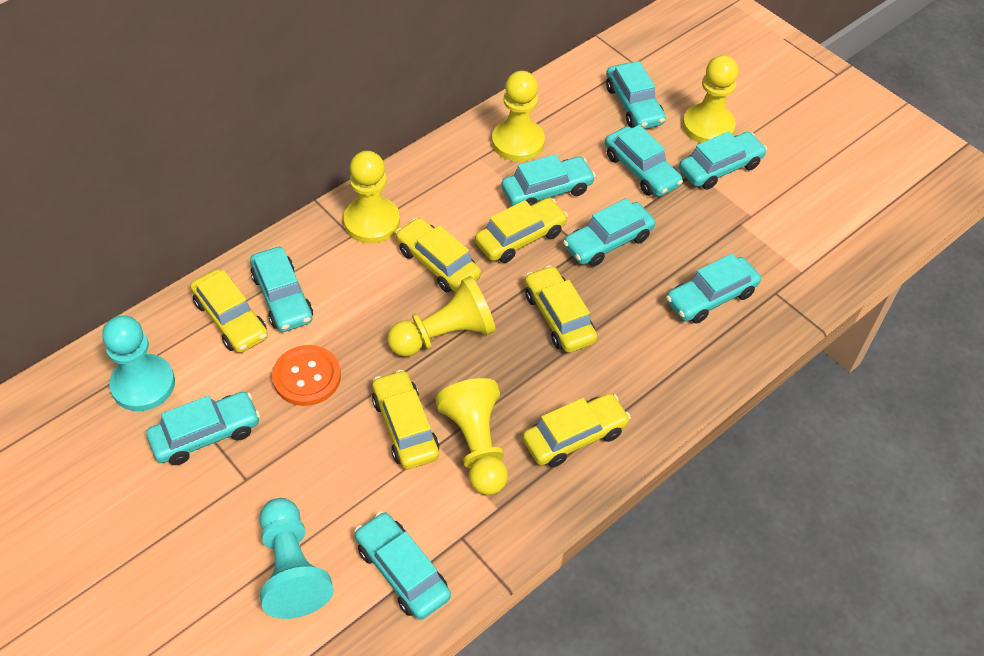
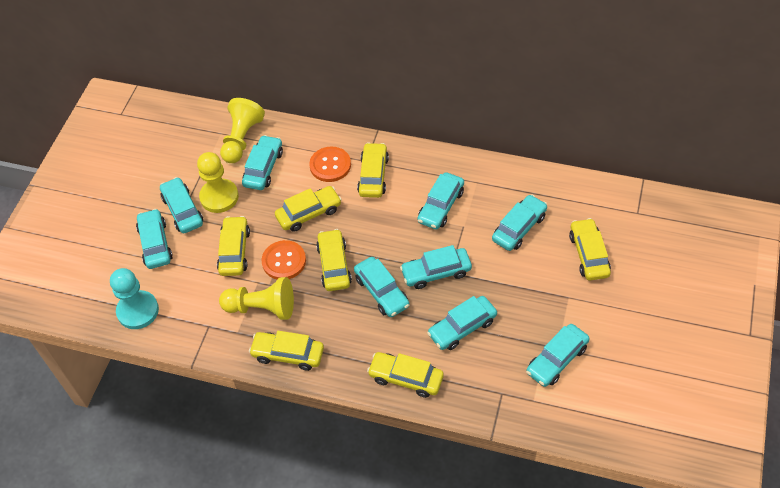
orange button: 1 -> 2
turquoise pawn: 2 -> 1
yellow car: 6 -> 7
yellow pawn: 5 -> 3

